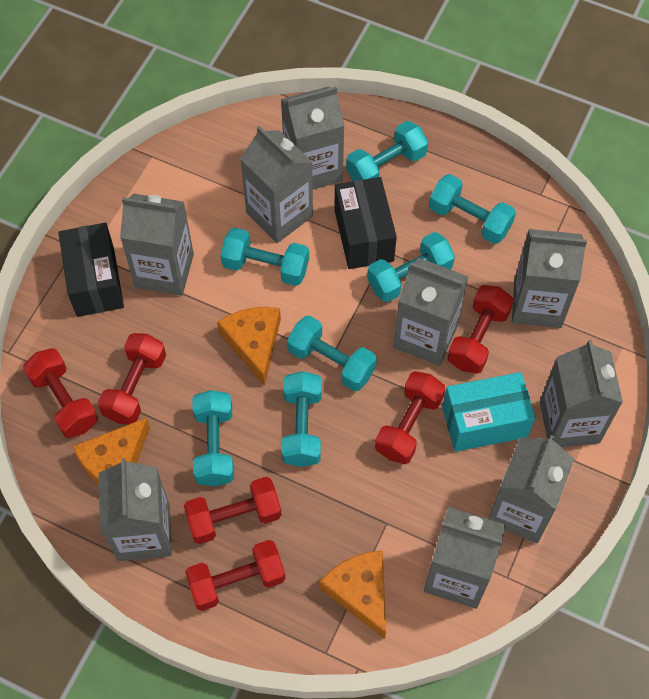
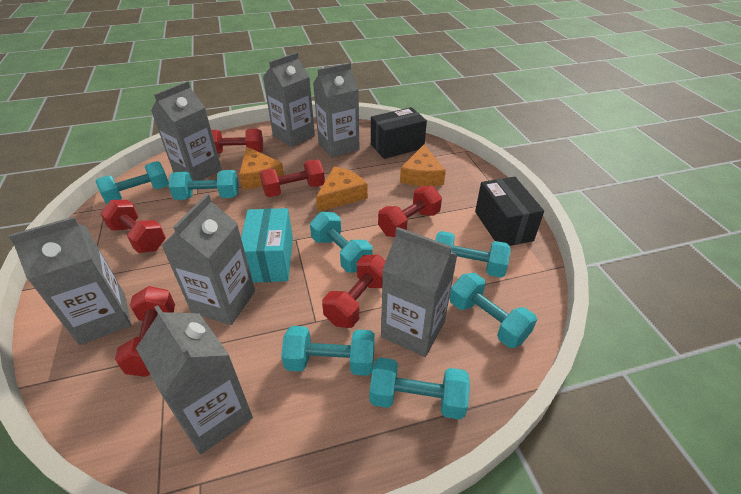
grey carton: 9 -> 7

